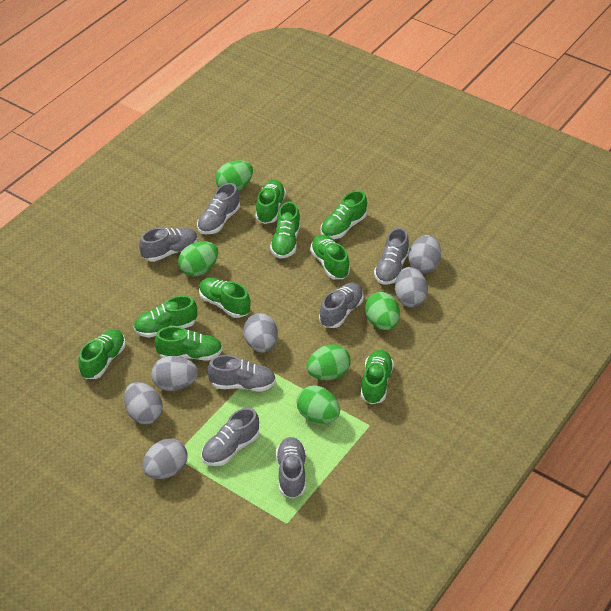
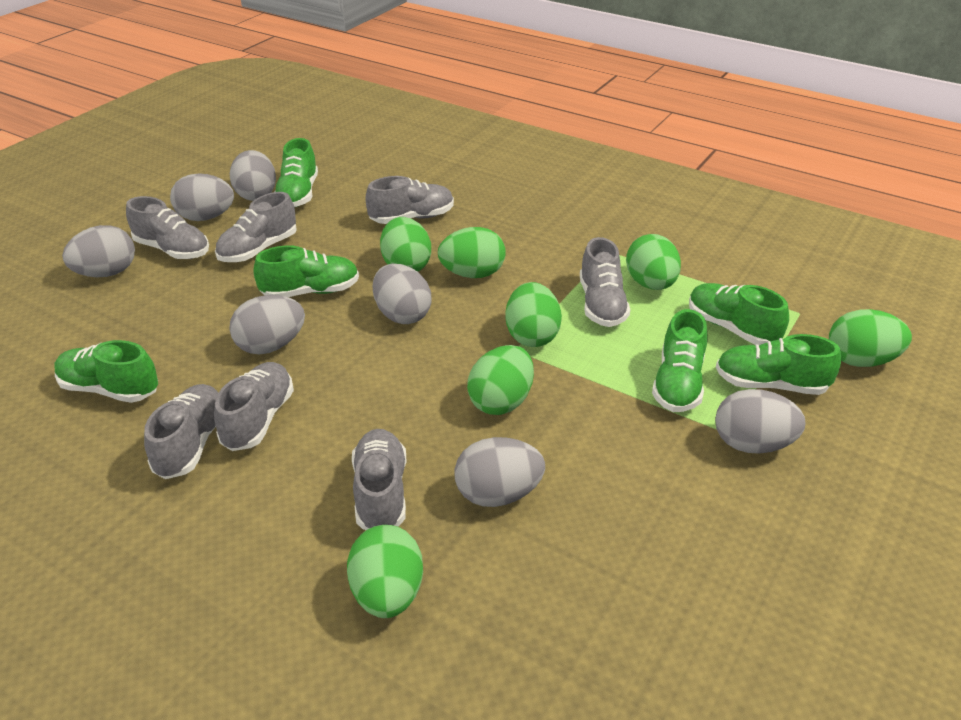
green egg: 5 -> 7
green shoe: 9 -> 6
grey egg: 6 -> 7

